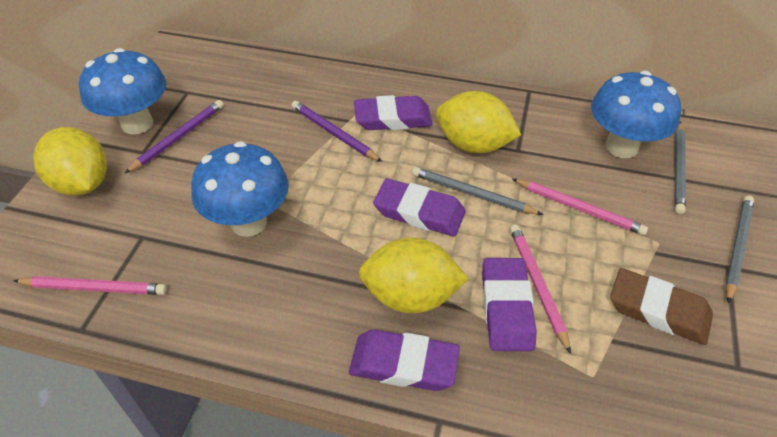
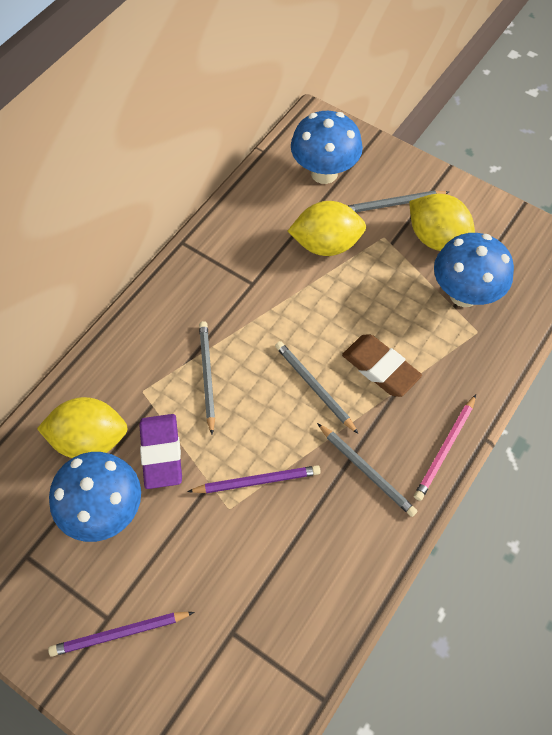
grey pencil: 3 -> 4
pink pencil: 3 -> 1
purple eraser: 4 -> 1

